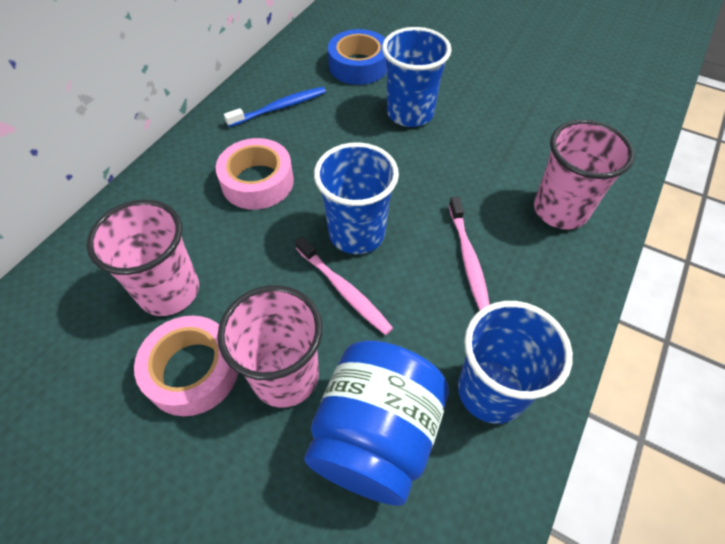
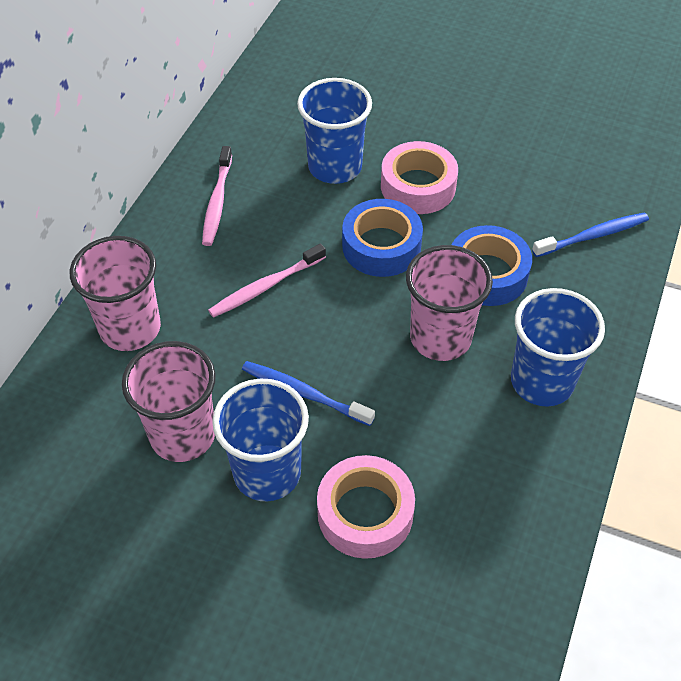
blue jar: 1 -> 0
blue tape: 1 -> 2
blue toothbrush: 1 -> 2

